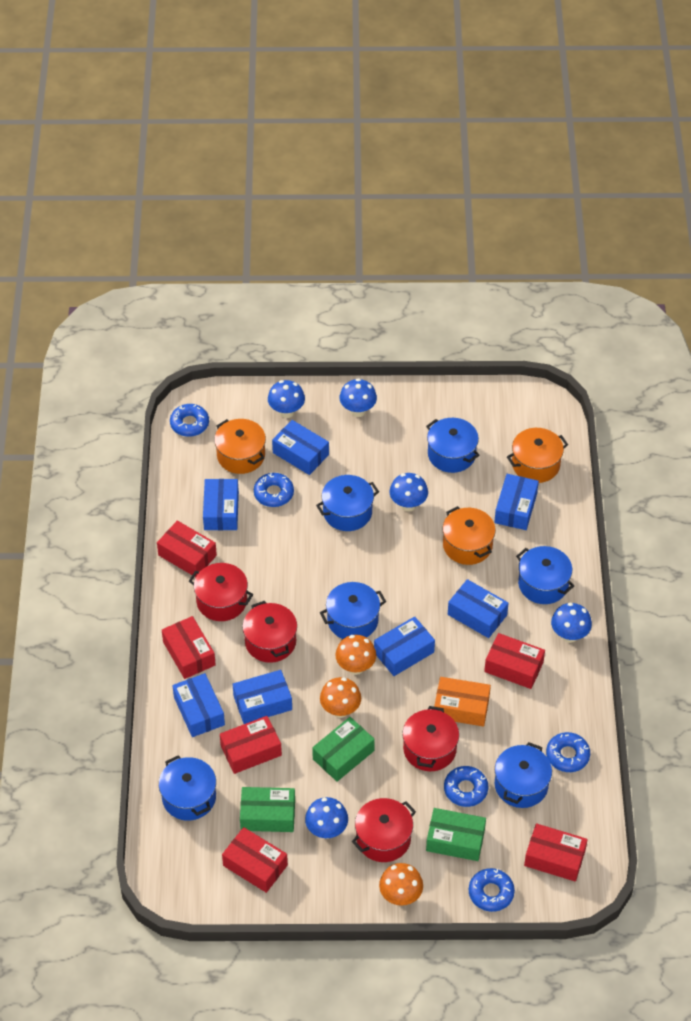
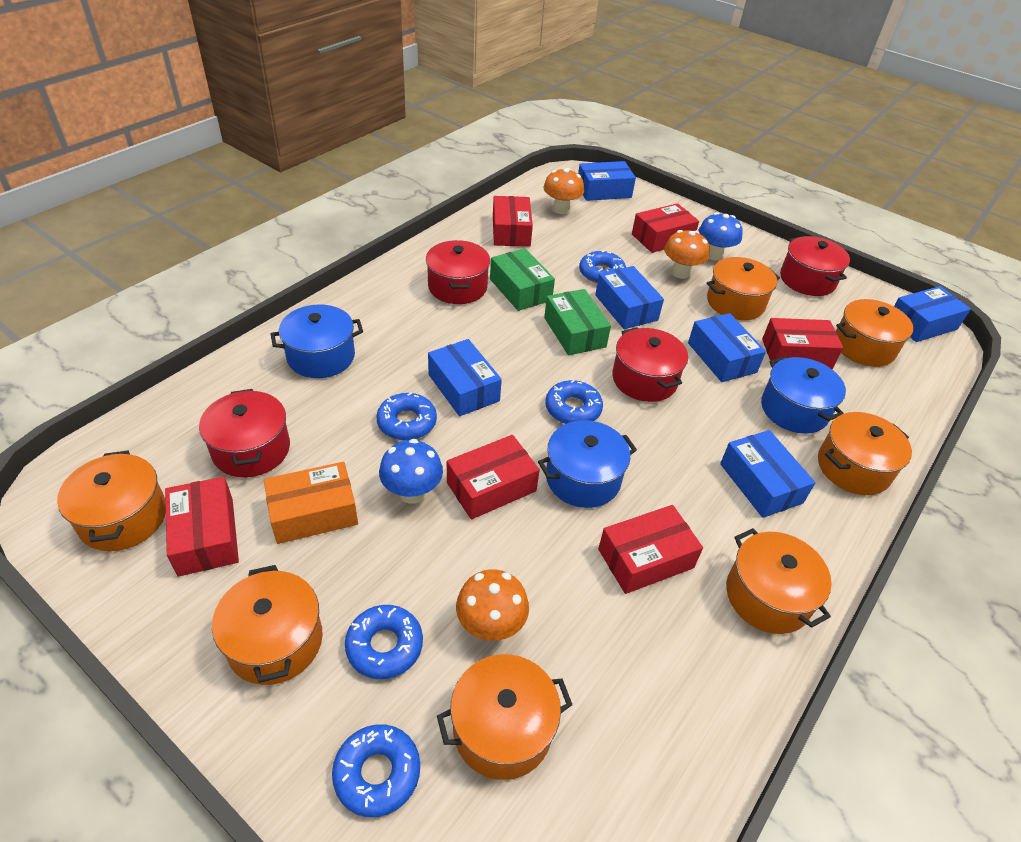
blue box: 7 -> 6
blue mushroom: 5 -> 2
blue pot: 6 -> 3
green box: 3 -> 2
orange pot: 3 -> 7

